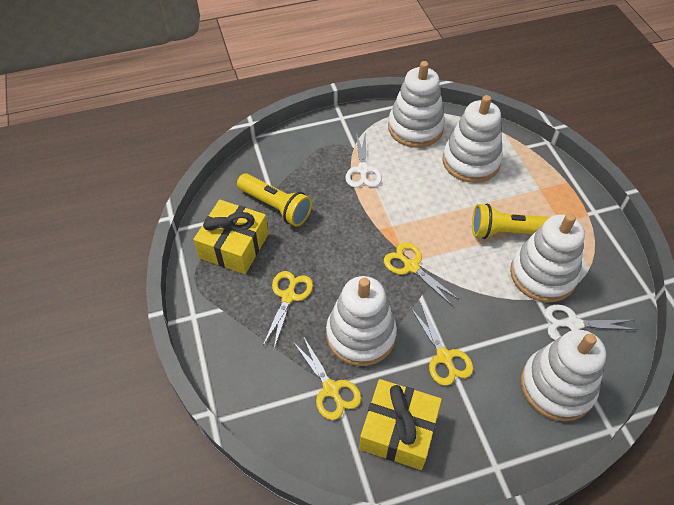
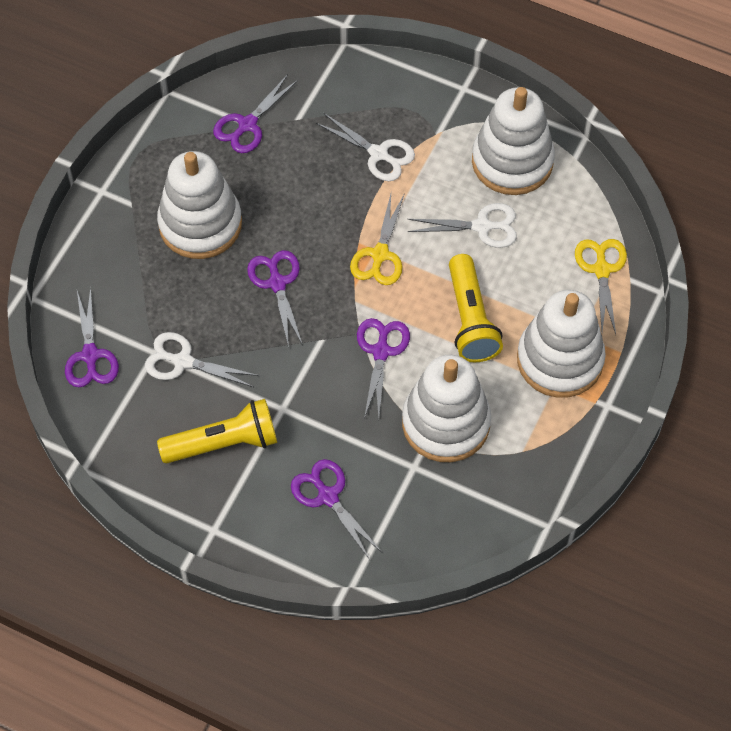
purple scissors: 0 -> 5
white scissors: 2 -> 3
white stacking toy: 5 -> 4
yellow gift: 2 -> 0
yellow scissors: 4 -> 2

